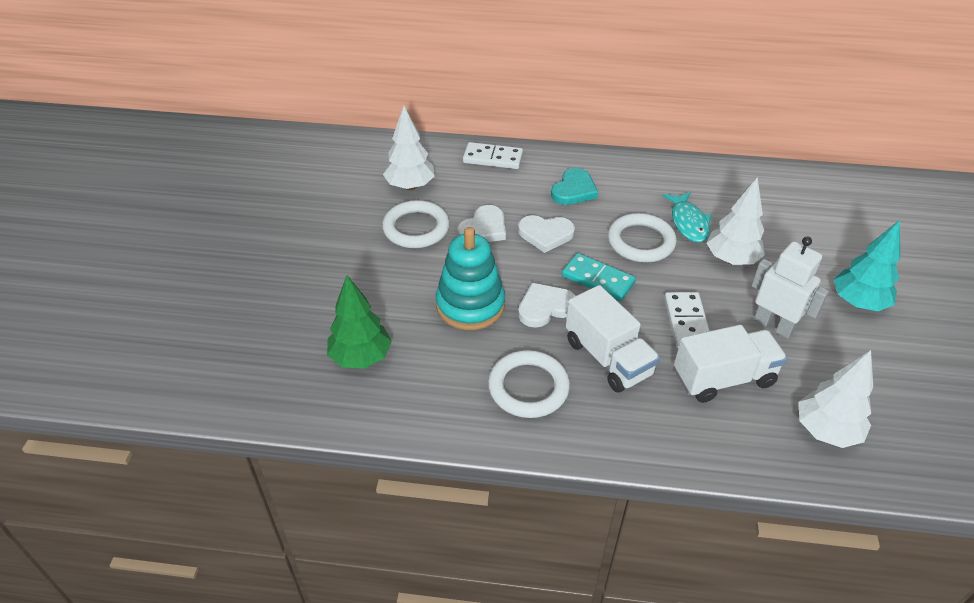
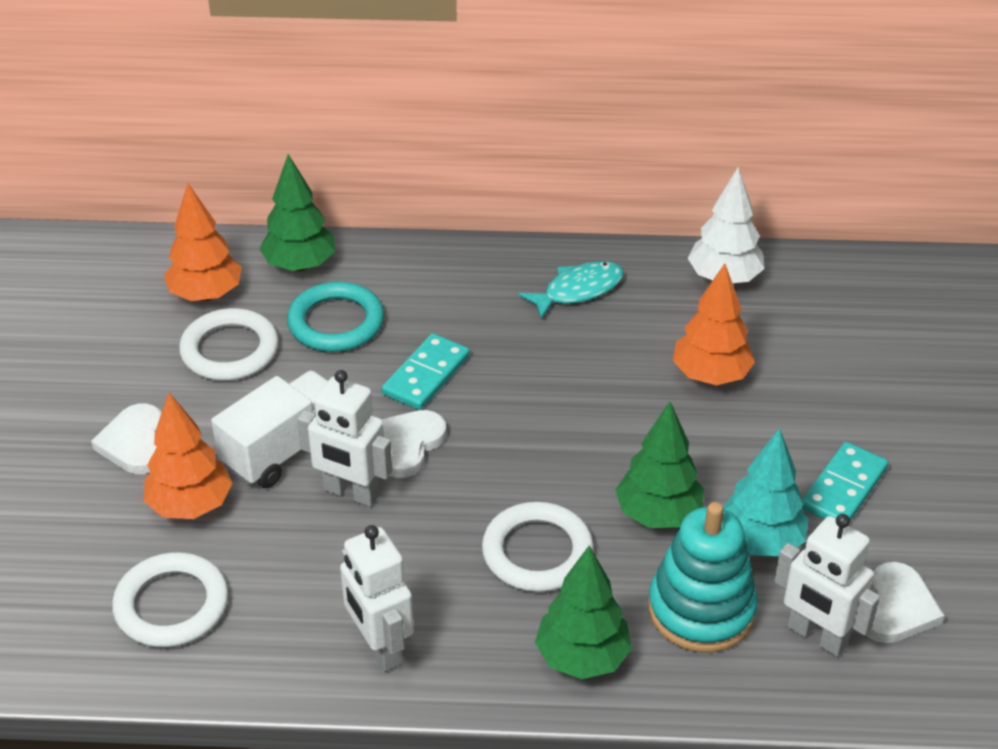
green tree: 1 -> 3
orange tree: 0 -> 3
turquoise domino: 1 -> 2
turquoise heart: 1 -> 0
turquoise ring: 0 -> 1
white domino: 2 -> 0
white robot: 1 -> 3
white tree: 3 -> 1
white truck: 2 -> 1

